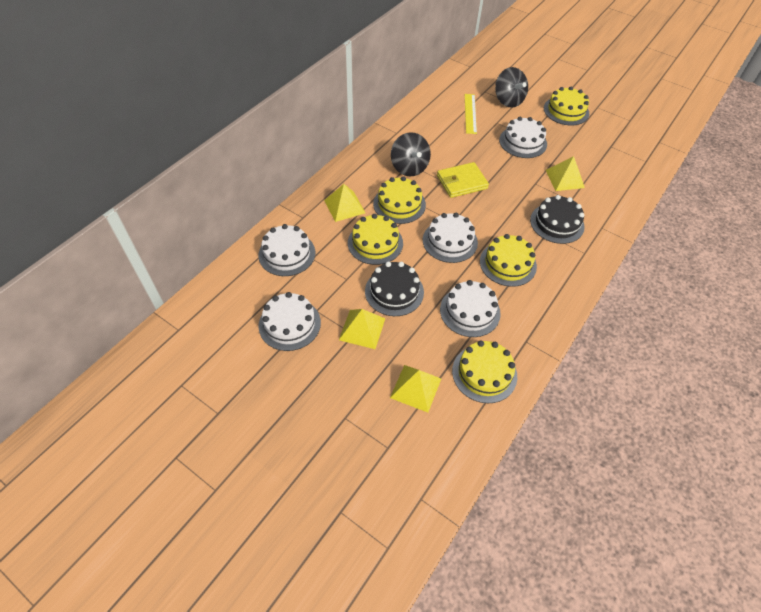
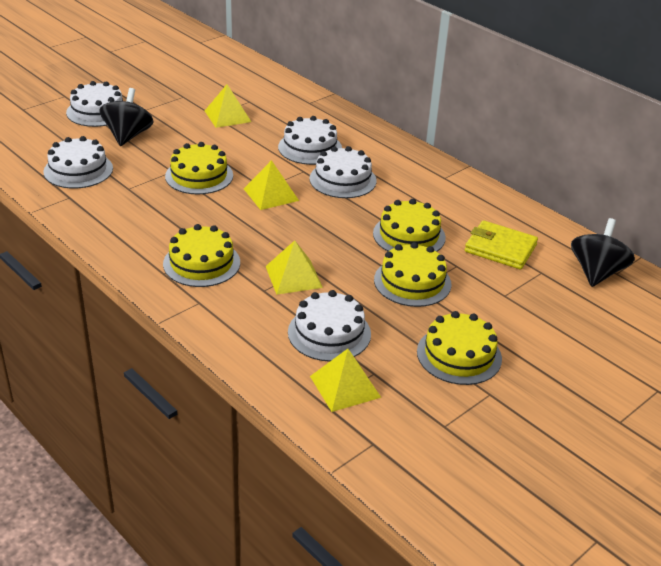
black cake: 2 -> 0
yellow ruler: 1 -> 0

